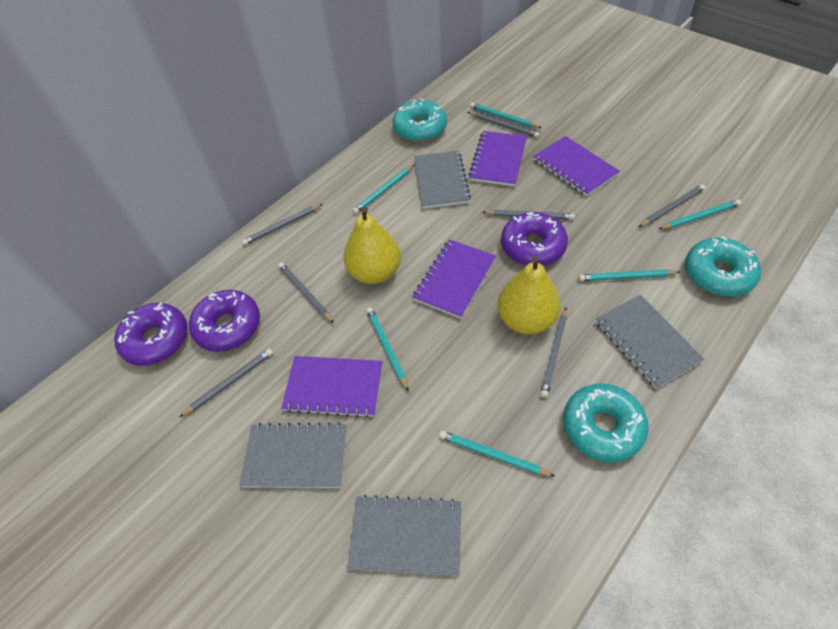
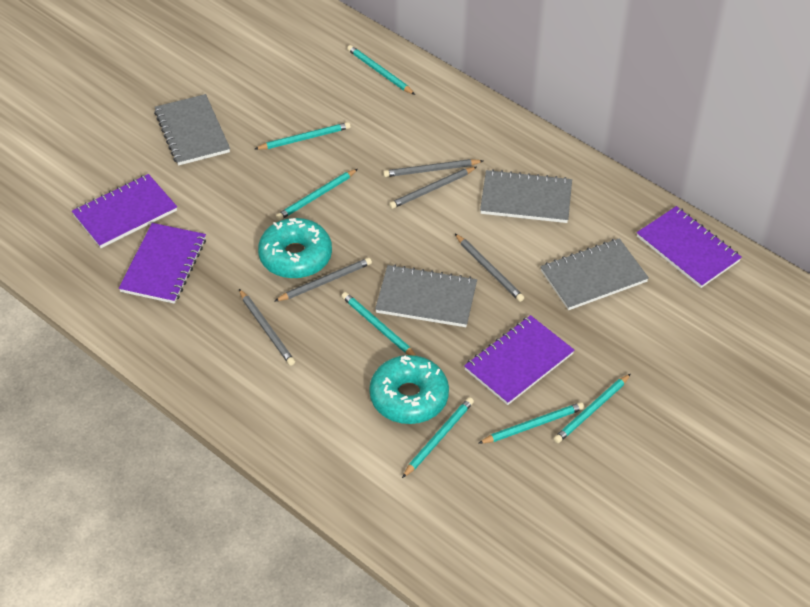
grey pencil: 7 -> 5
purple donut: 3 -> 0
turquoise donut: 3 -> 2
turquoise pencil: 6 -> 7
yellow pear: 2 -> 0

